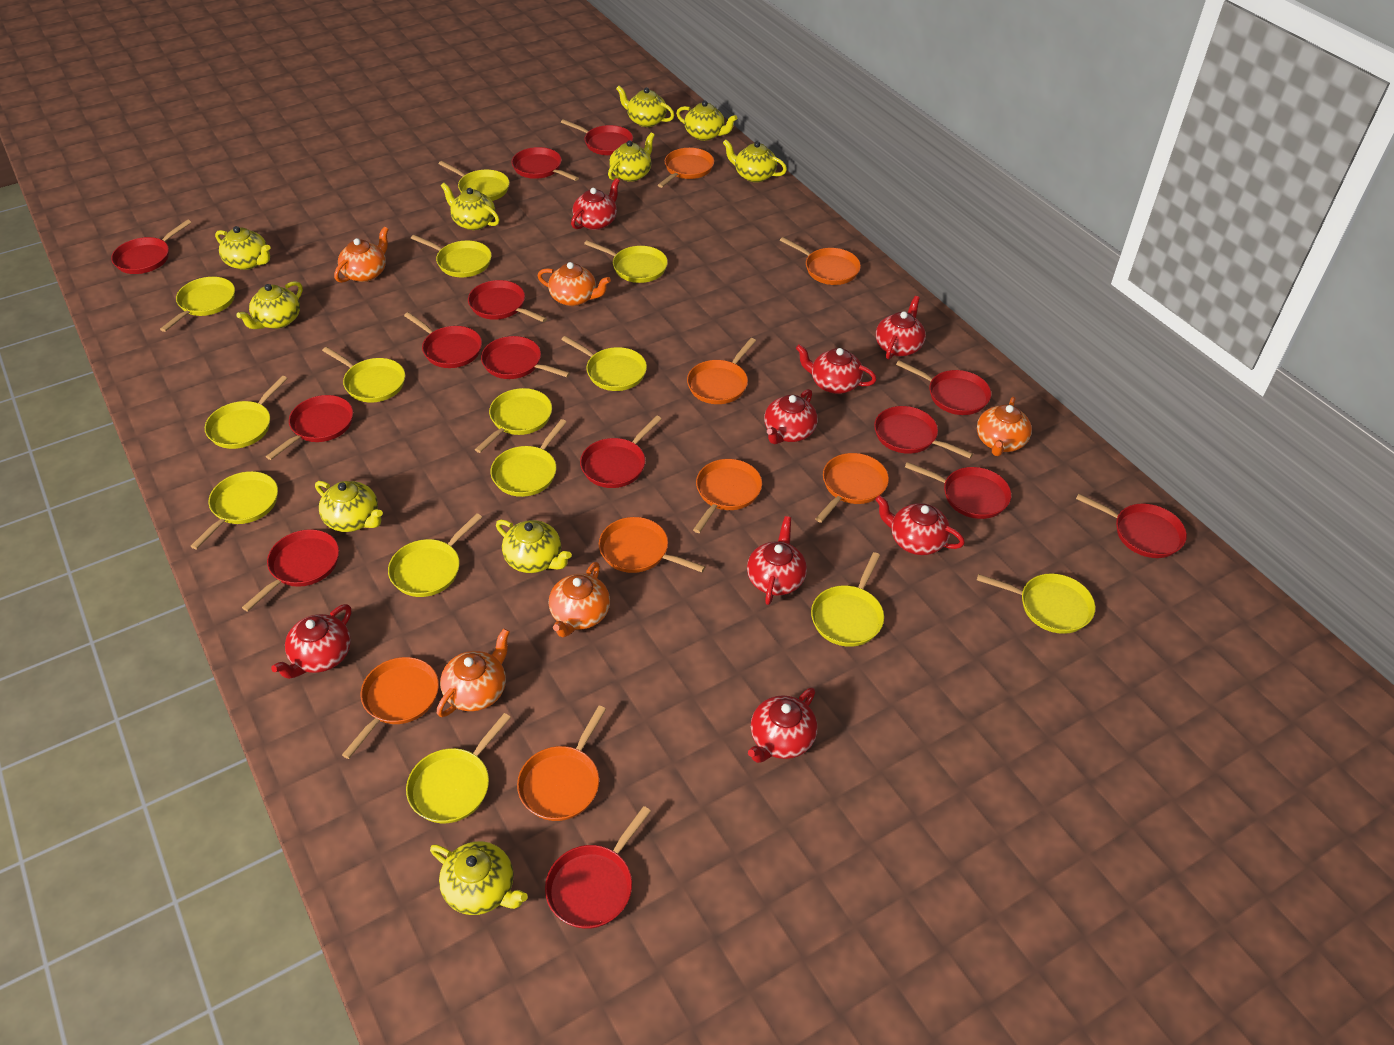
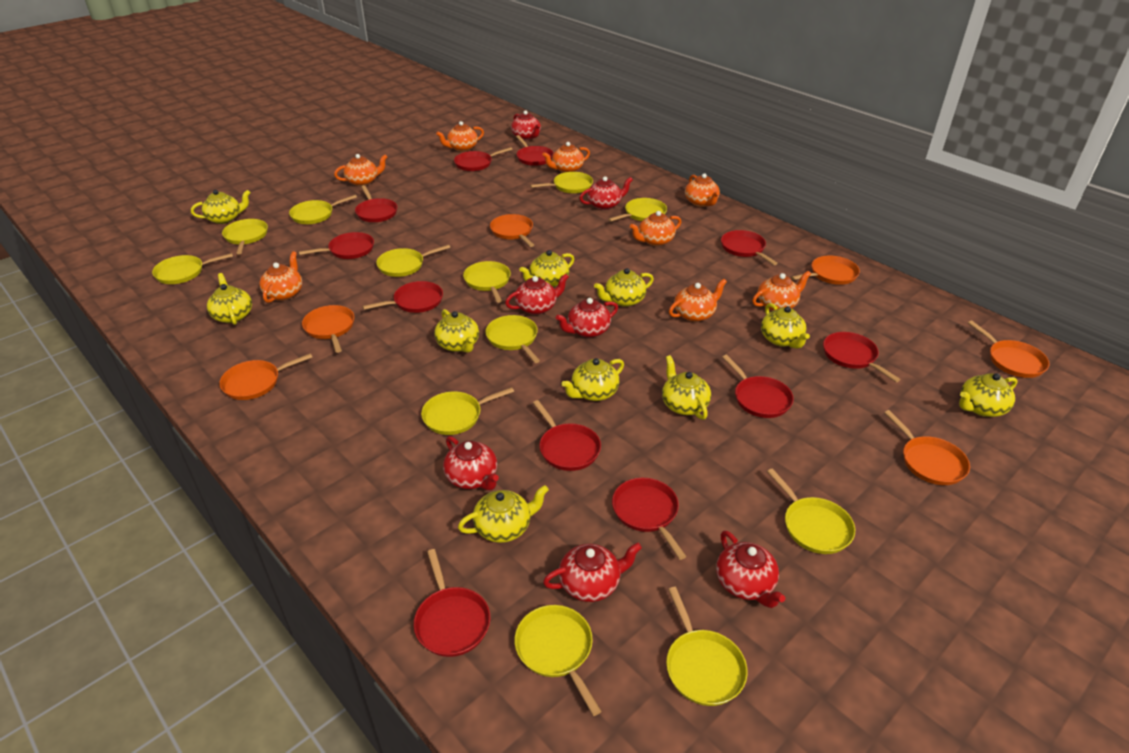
orange pan: 8 -> 6
orange teapot: 5 -> 8
red pan: 14 -> 11
red teapot: 8 -> 7
yellow pan: 14 -> 12

